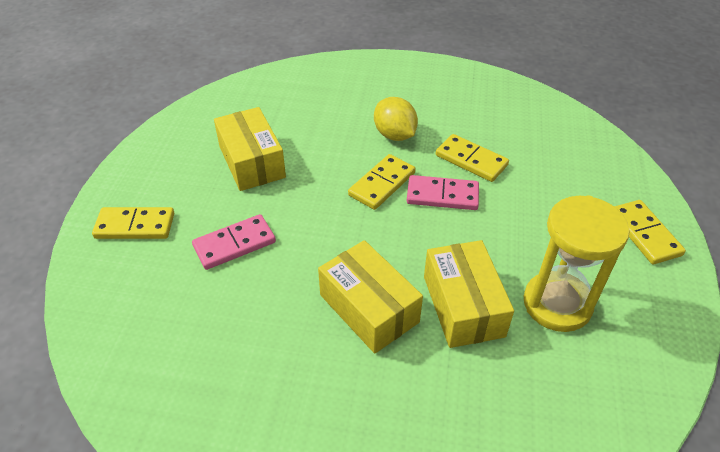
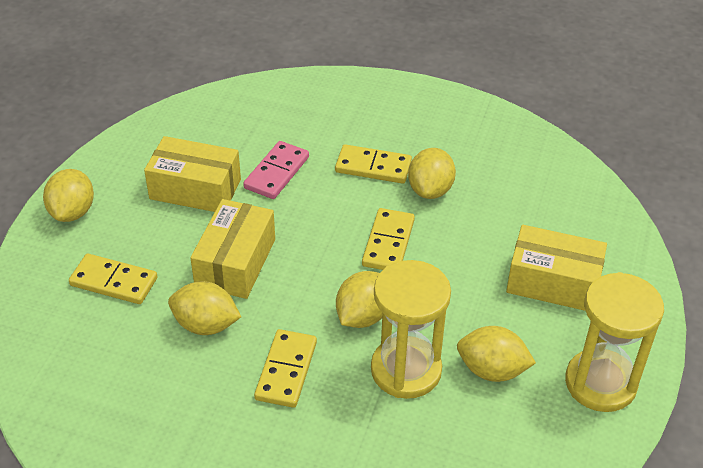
pink domino: 2 -> 1
yellow hourglass: 1 -> 2
yellow lemon: 1 -> 5

